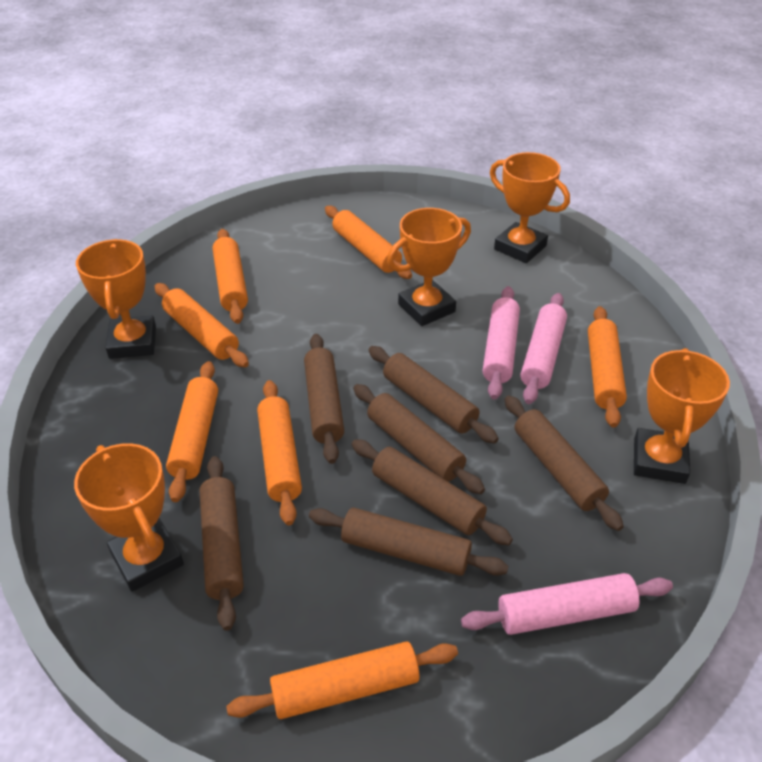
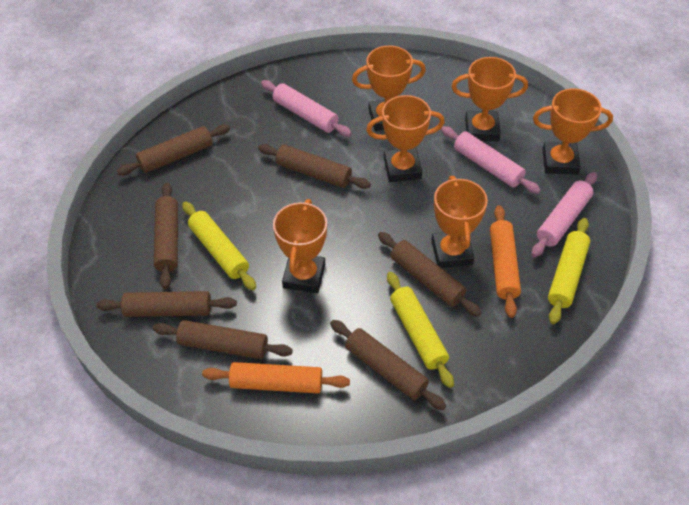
orange rolling pin: 7 -> 2
orange trophy: 5 -> 6
yellow rolling pin: 0 -> 3

